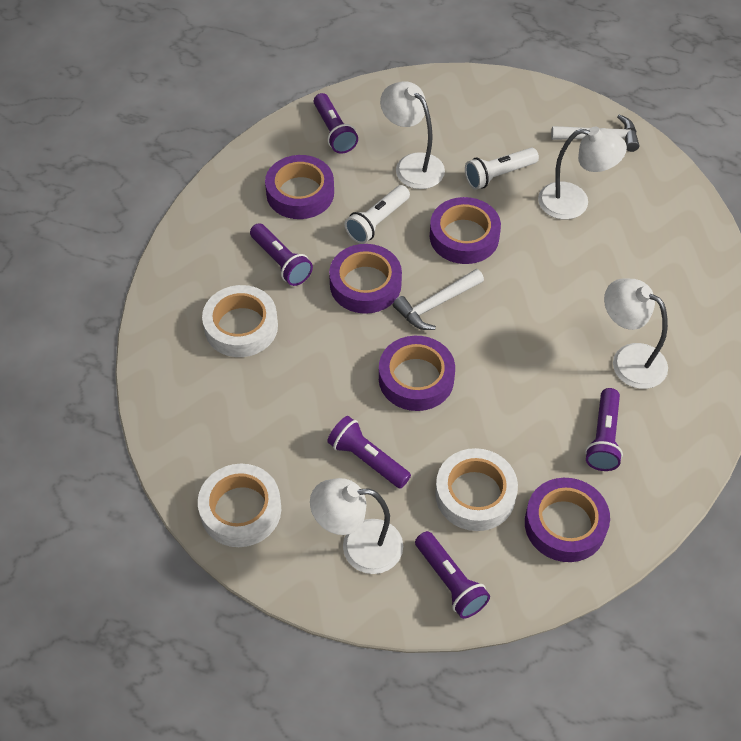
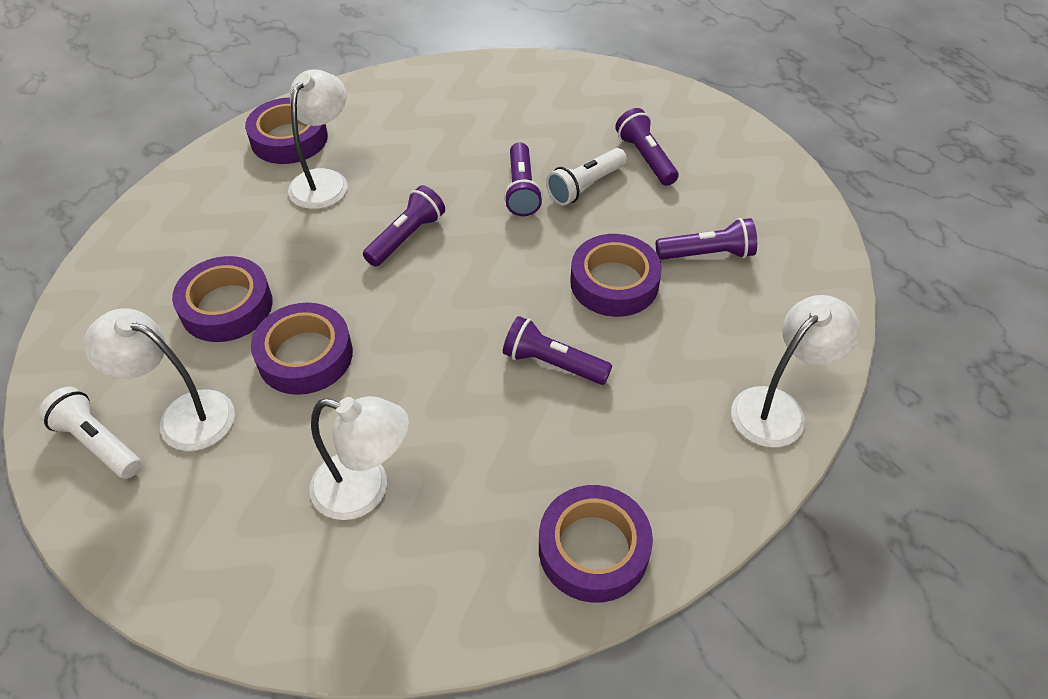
white hammer: 2 -> 0
white tape: 3 -> 0

